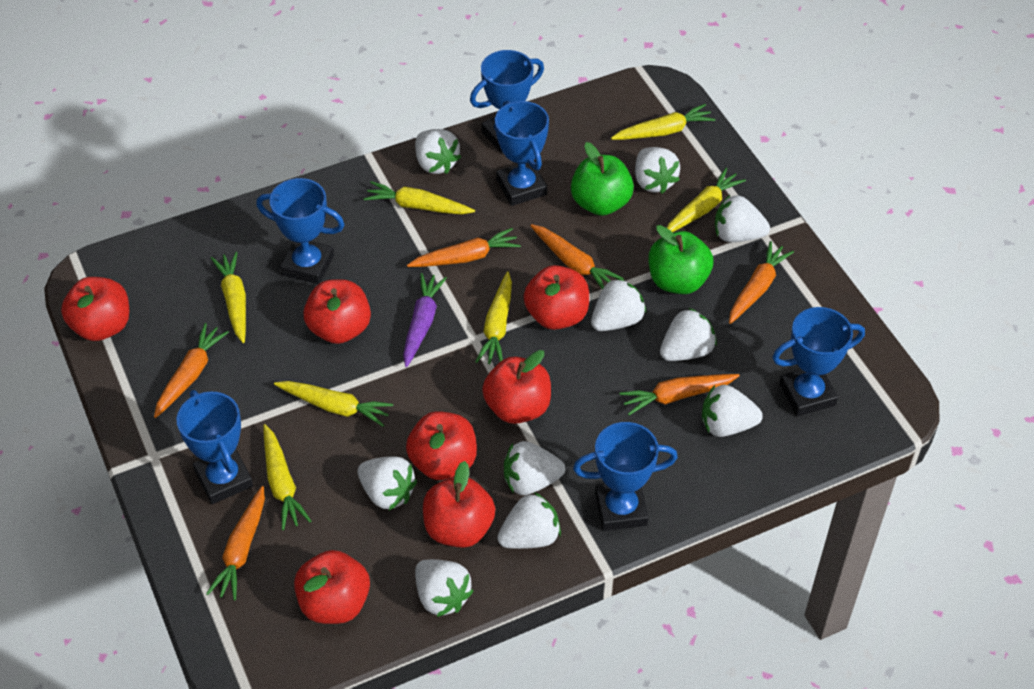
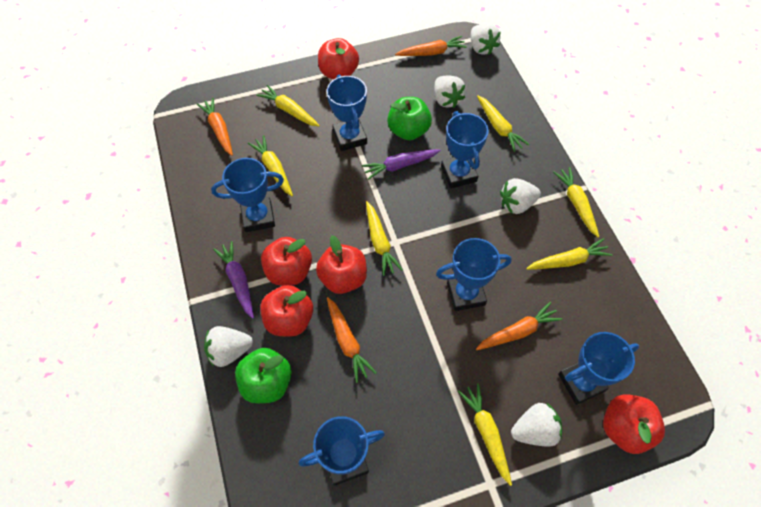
orange carrot: 6 -> 4
purple carrot: 1 -> 2
red apple: 7 -> 5
white strawberry: 10 -> 5

